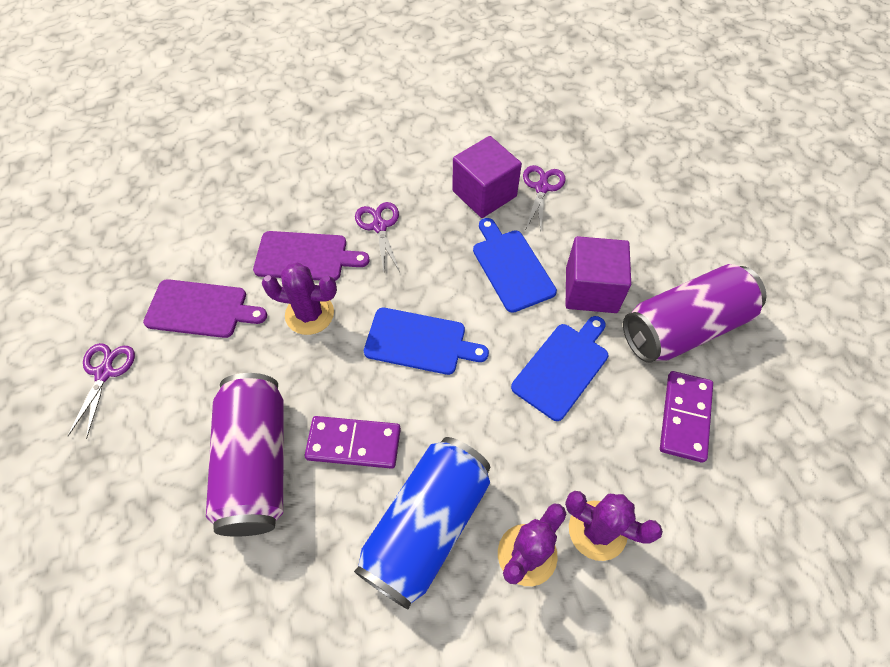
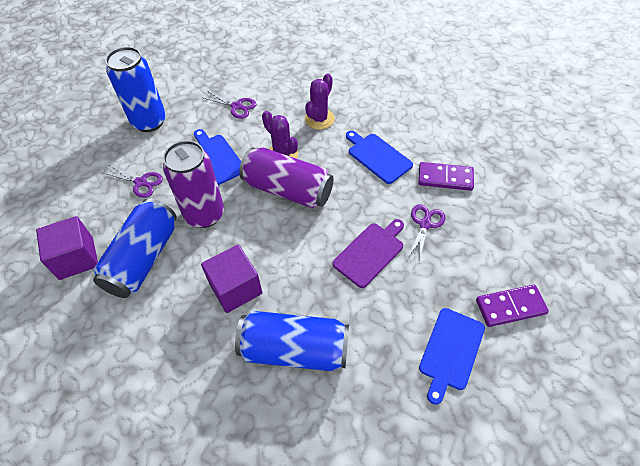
blue can: 1 -> 3
purple cactus: 3 -> 2
purple cutting board: 2 -> 1

